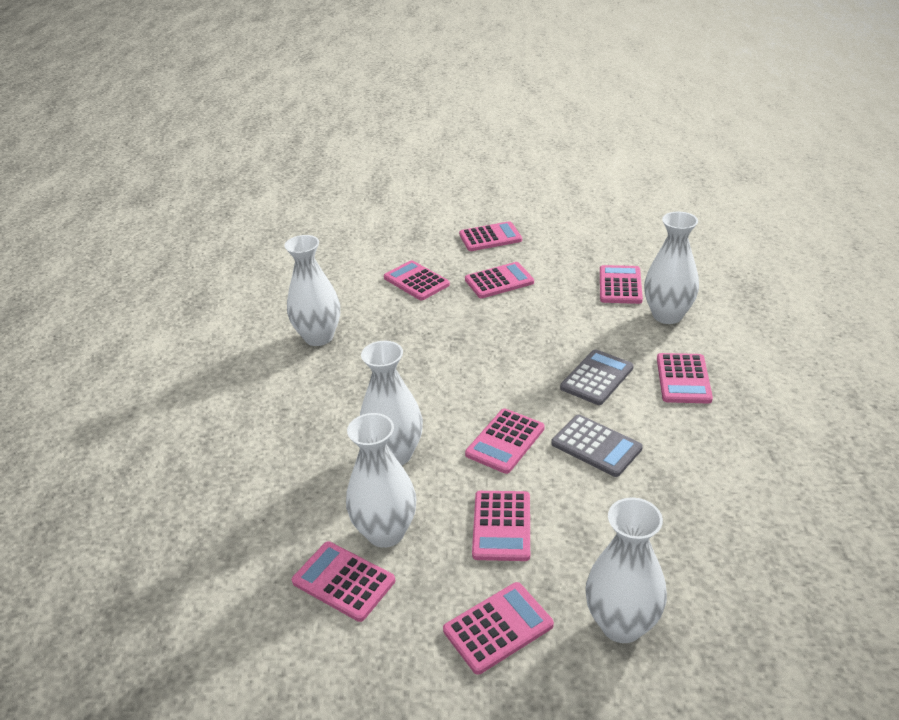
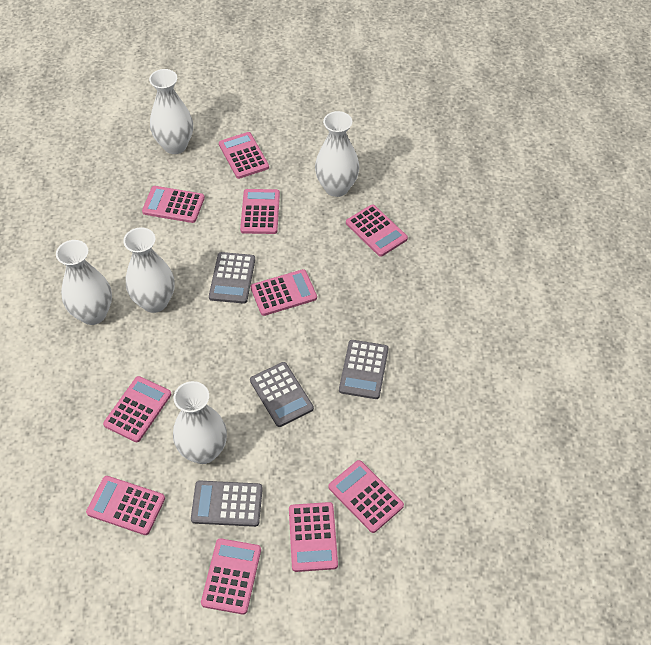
grey calculator: 2 -> 4
pink calculator: 9 -> 10

